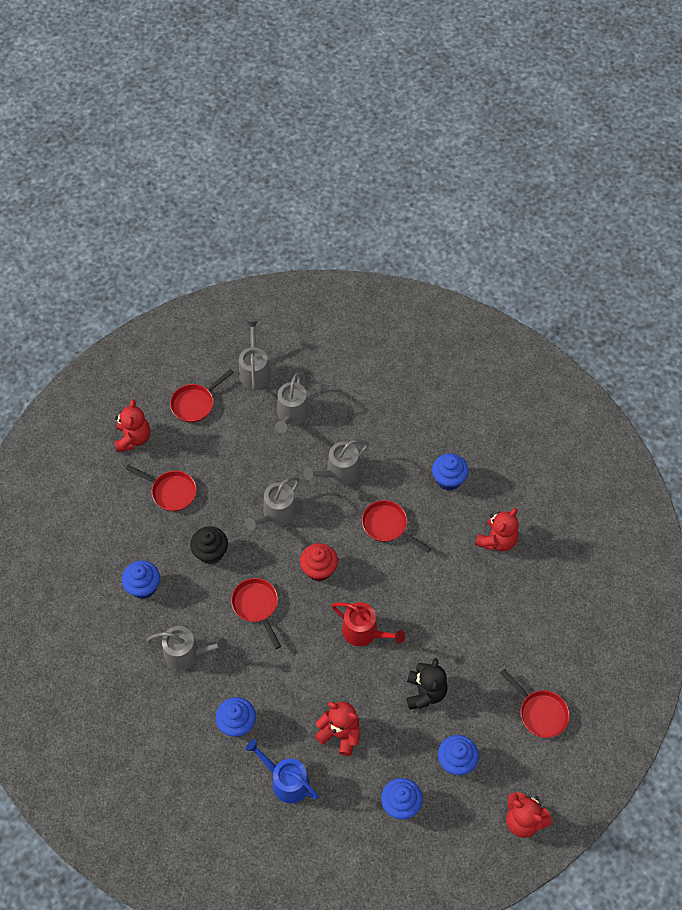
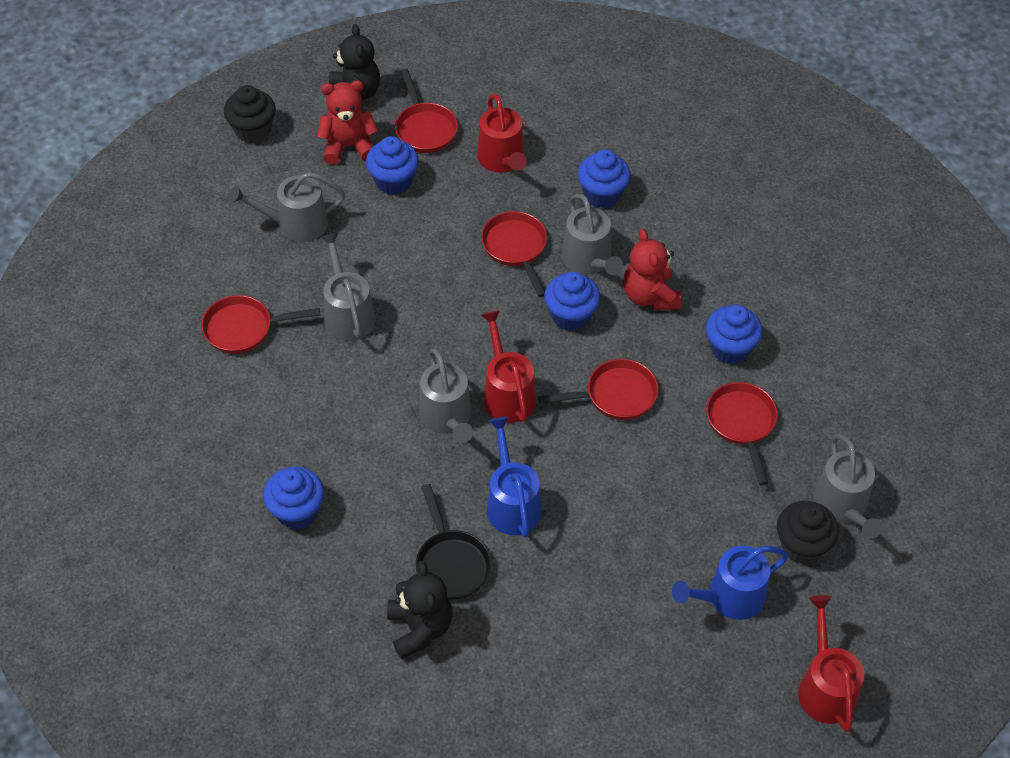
black cupcake: 1 -> 2
black pan: 0 -> 1
black teddy bear: 1 -> 2
blue watering can: 1 -> 2
red cupcake: 1 -> 0
red teddy bear: 4 -> 2
red watering can: 1 -> 3

